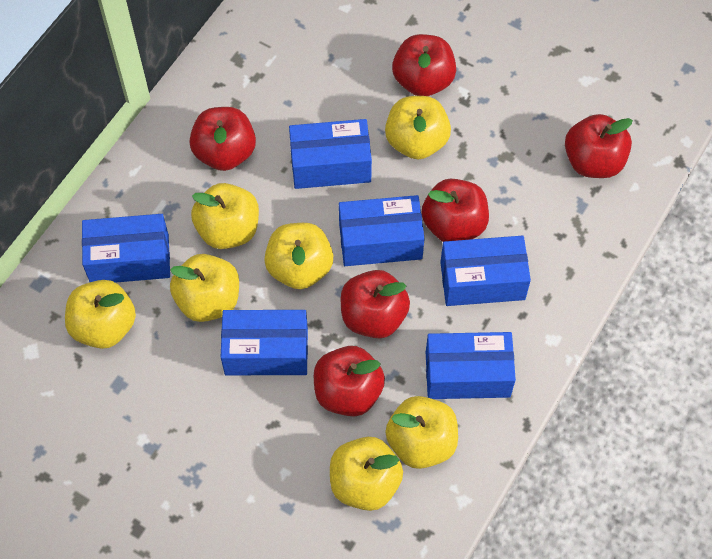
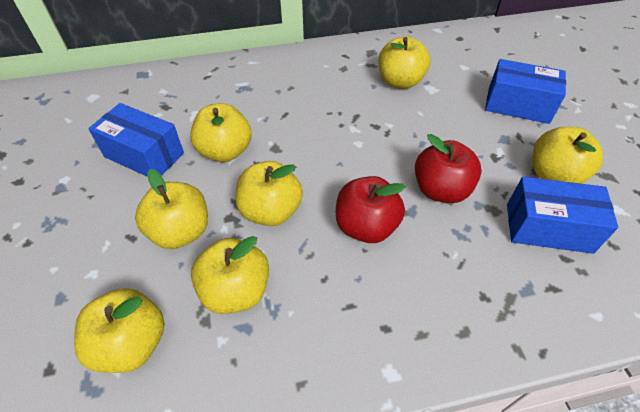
blue box: 6 -> 3
red apple: 6 -> 2

